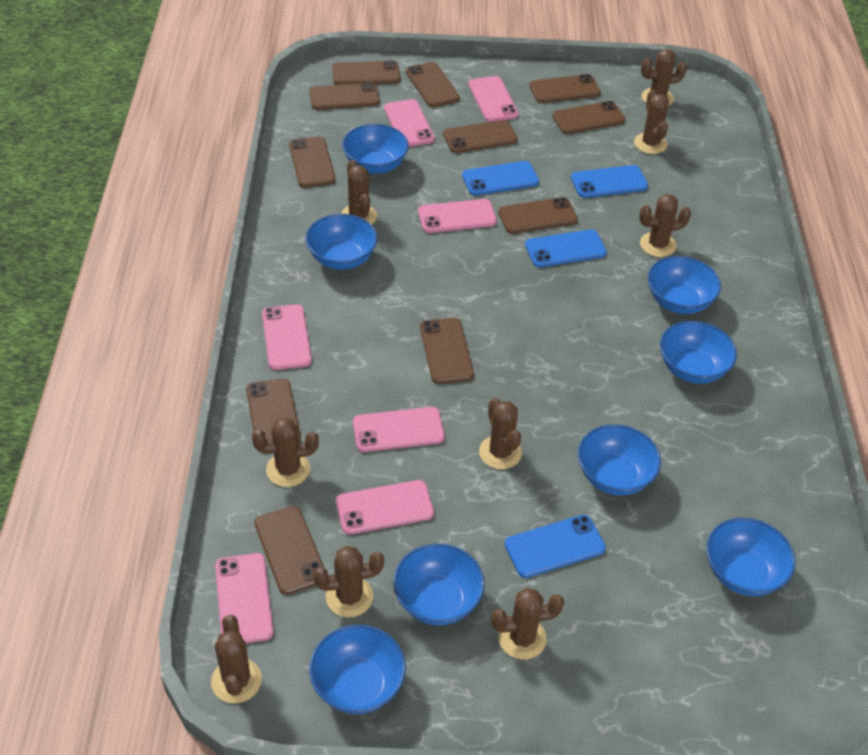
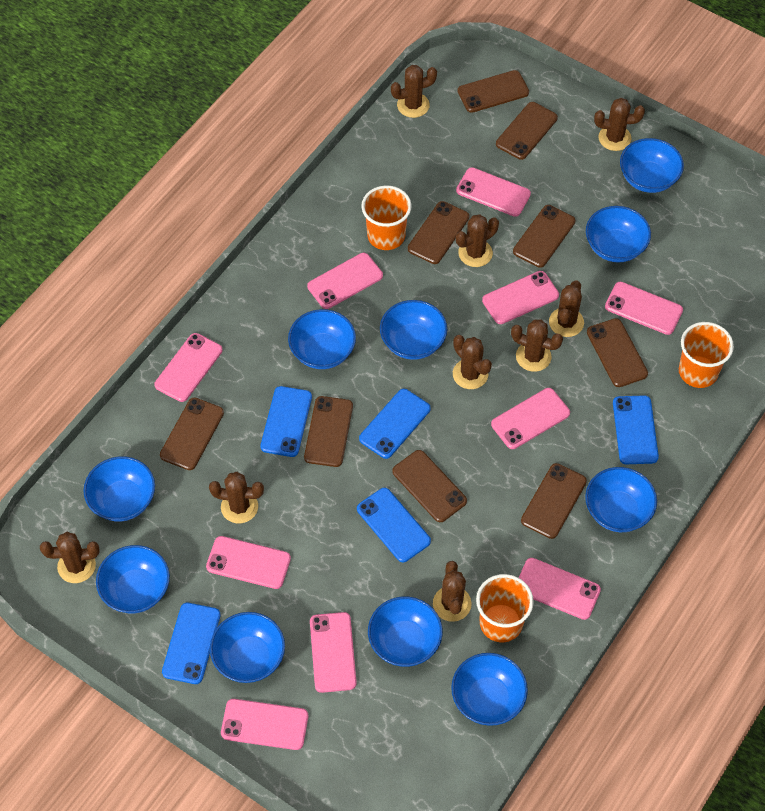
blue bowl: 8 -> 10
blue phone: 4 -> 5
brown phone: 11 -> 9
orange cup: 0 -> 3
pink phone: 7 -> 10

